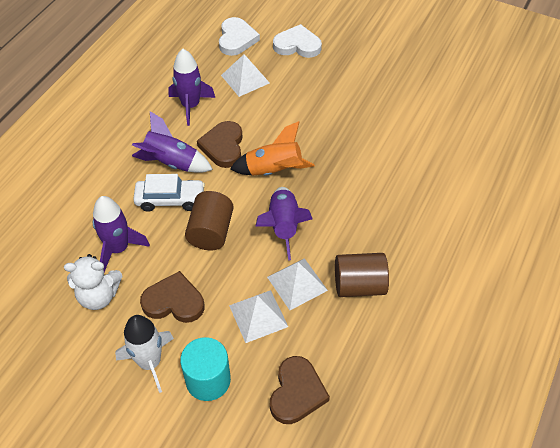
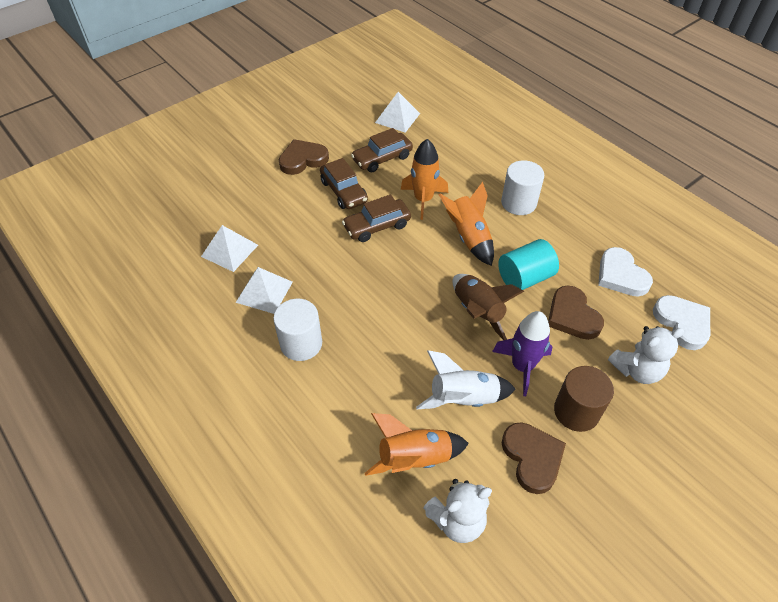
brown car: 0 -> 3
brown cylinder: 2 -> 1
brown rocket: 0 -> 1
orange rocket: 1 -> 3
purple rocket: 4 -> 1
white car: 1 -> 0
white cylinder: 0 -> 2
white teddy bear: 1 -> 2

